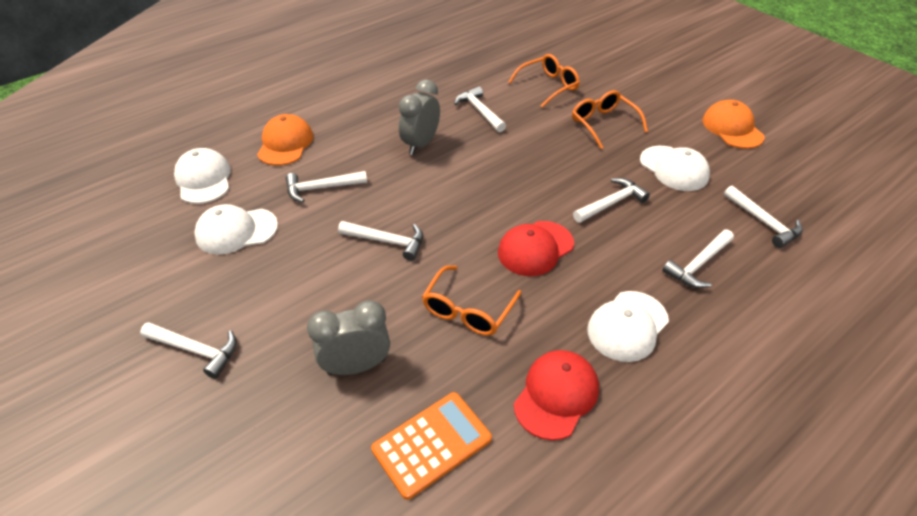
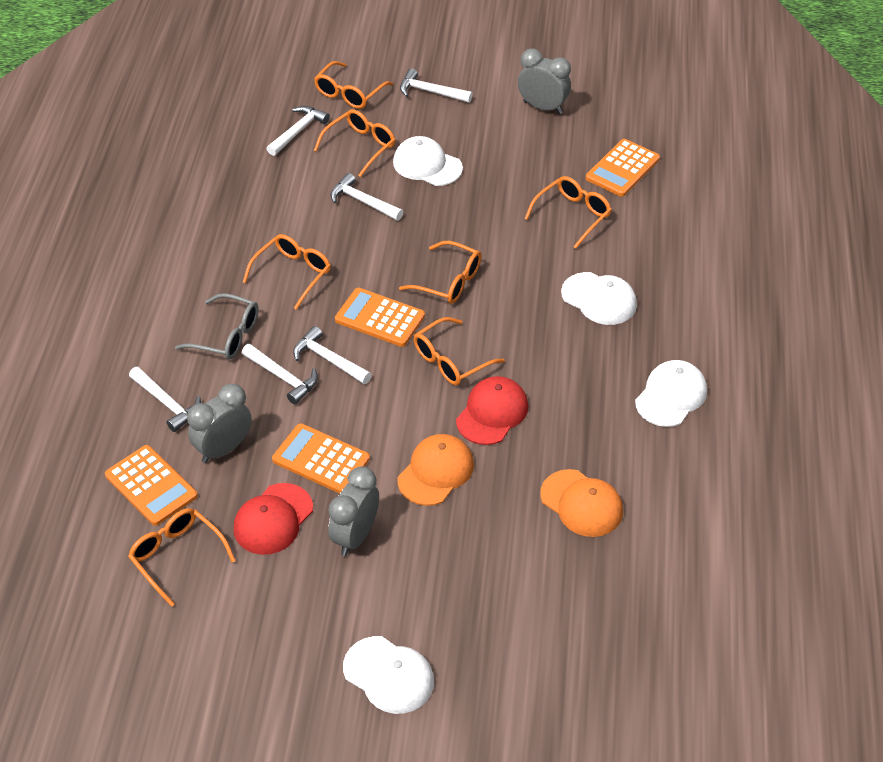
grey clock: 2 -> 3
grey glasses: 0 -> 1
orange calculator: 1 -> 4
orange glasses: 3 -> 7
white hammer: 7 -> 6

